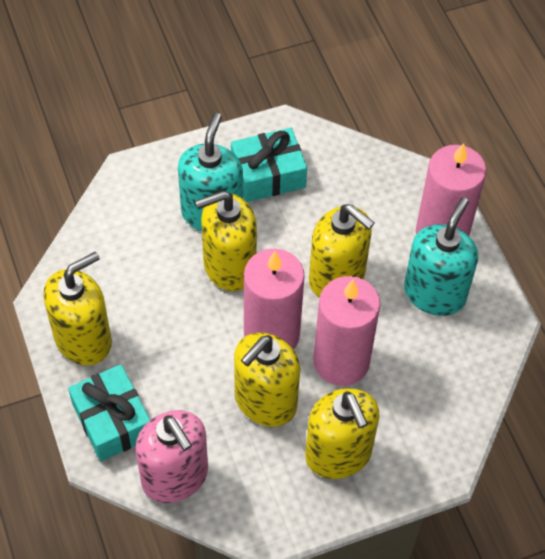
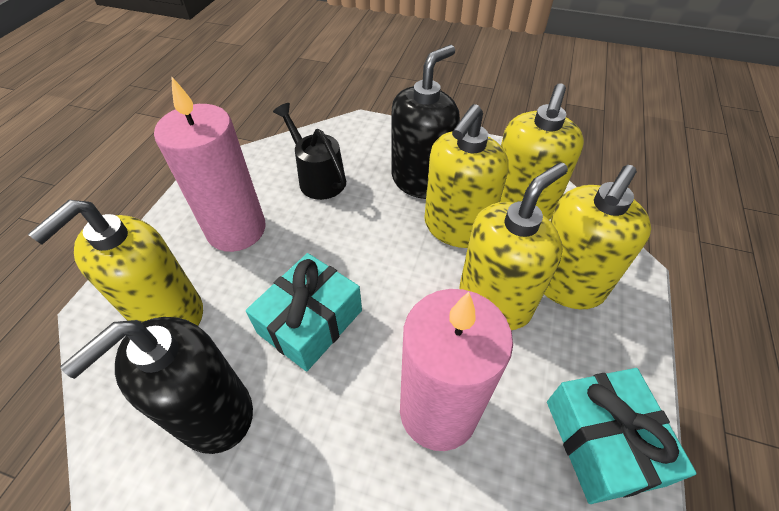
black soap dispenser: 0 -> 2
black watering can: 0 -> 1
pink candle: 3 -> 2
pink soap dispenser: 1 -> 0
turquoise soap dispenser: 2 -> 0

